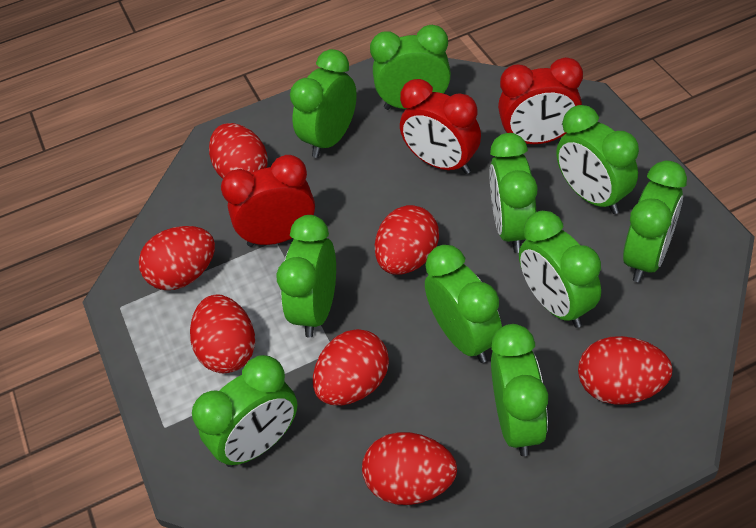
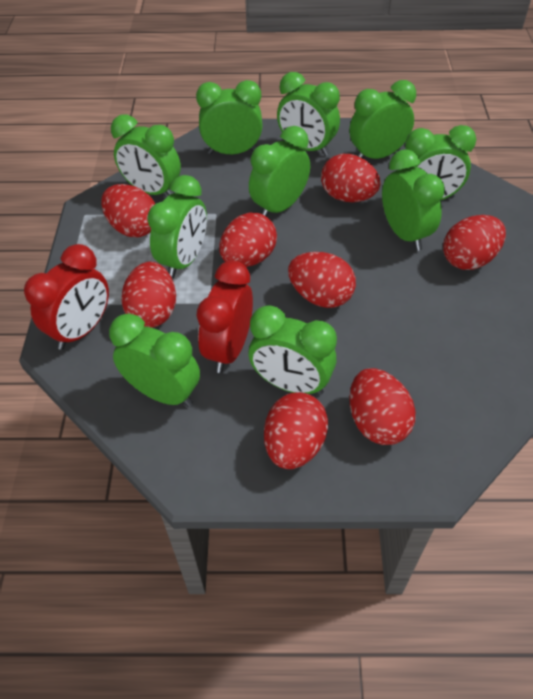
red clock: 3 -> 2
red egg: 7 -> 8

